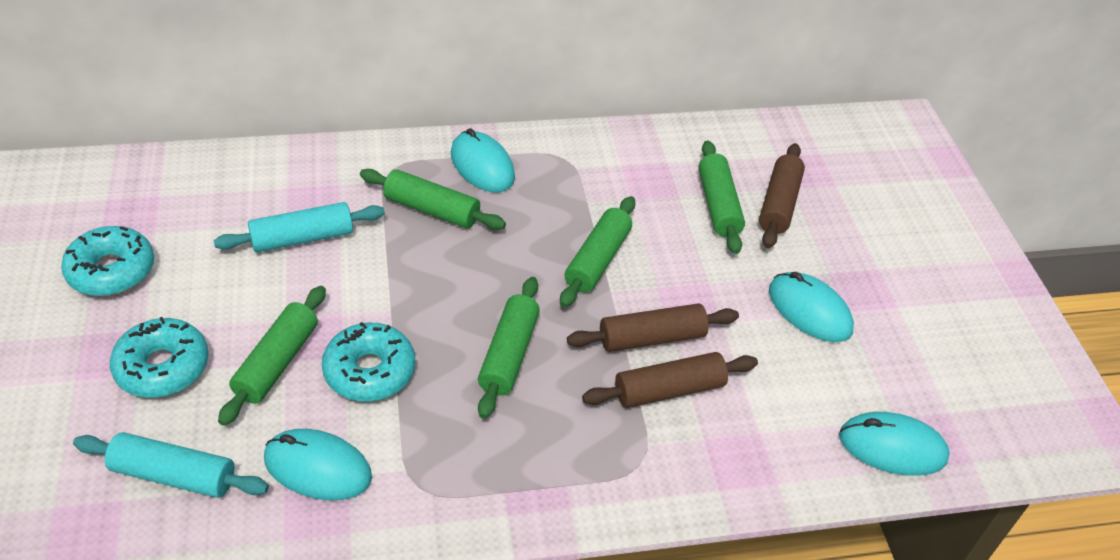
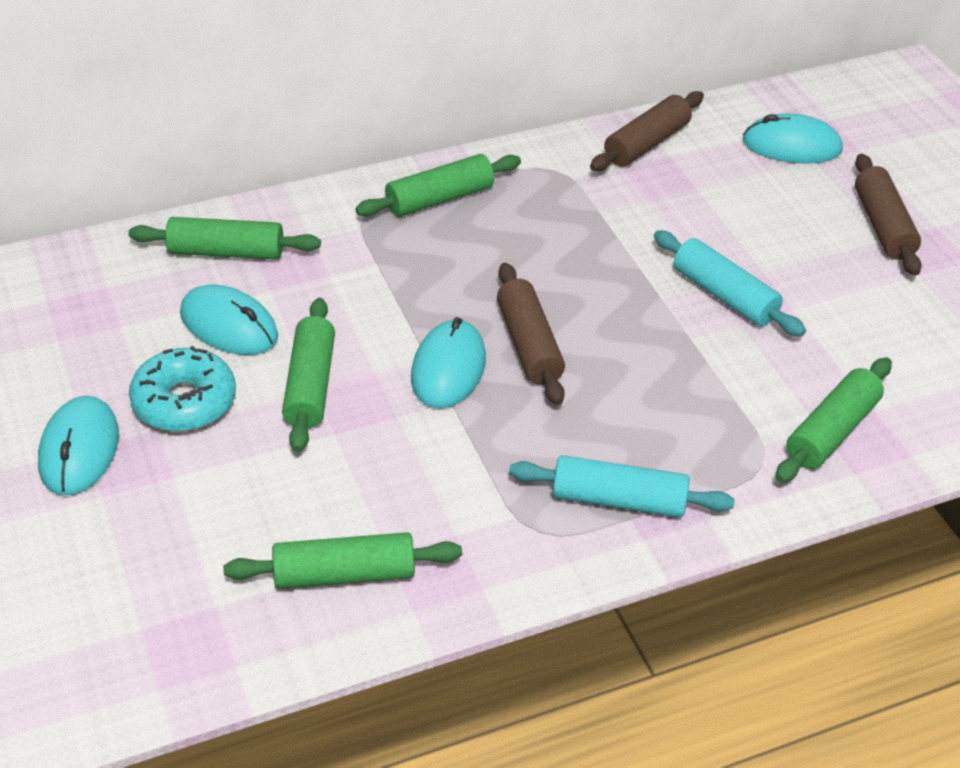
turquoise donut: 3 -> 1

